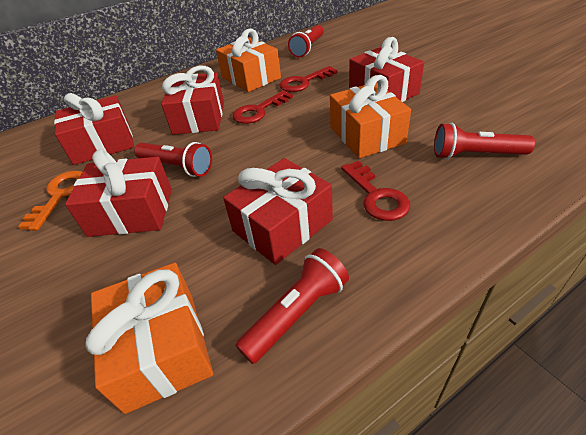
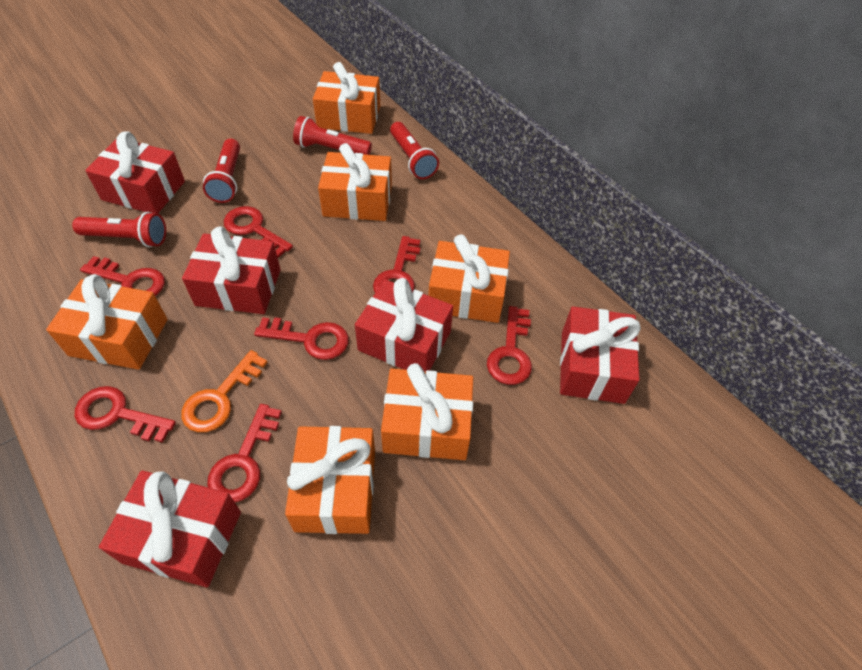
orange gift: 3 -> 6
red key: 3 -> 7

